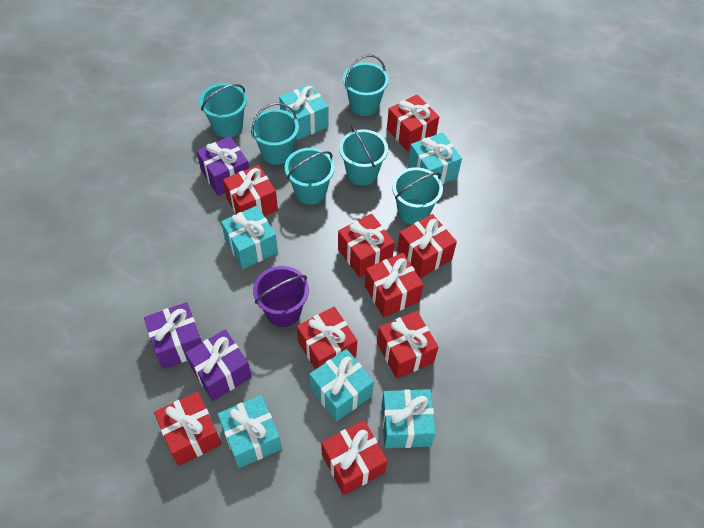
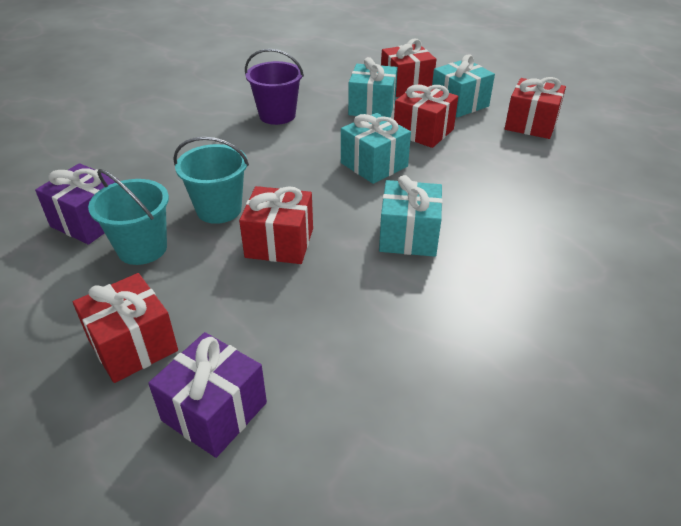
purple gift: 3 -> 2
red gift: 9 -> 5
turquoise bucket: 6 -> 2
turquoise gift: 6 -> 4

